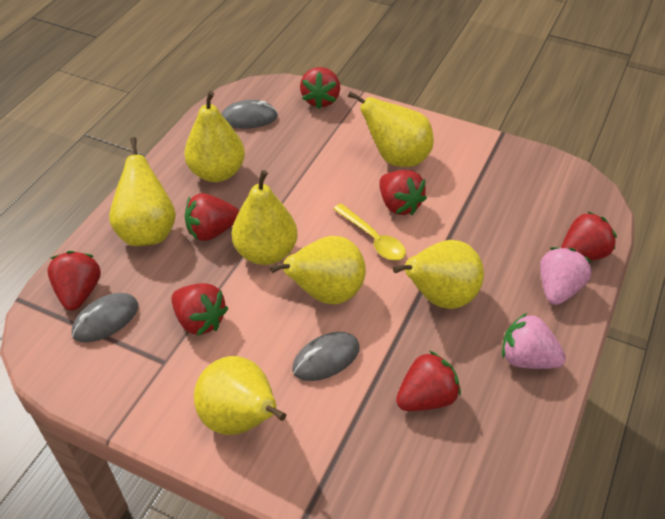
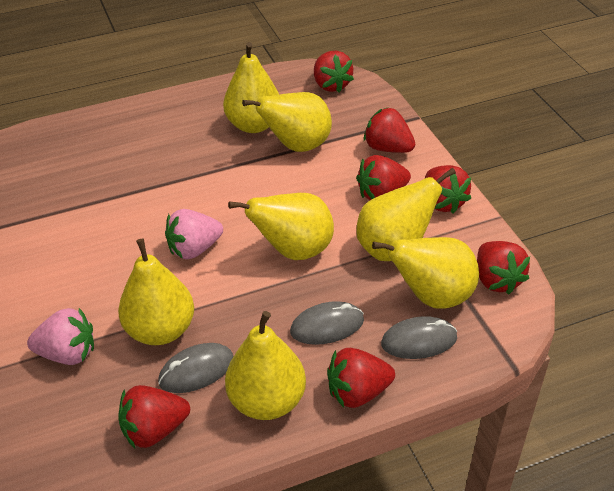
yellow spoon: 1 -> 0

